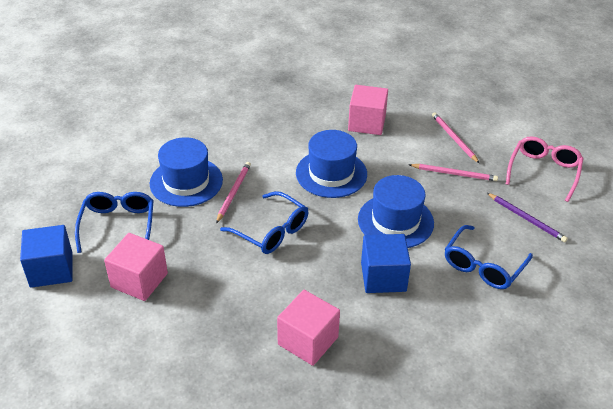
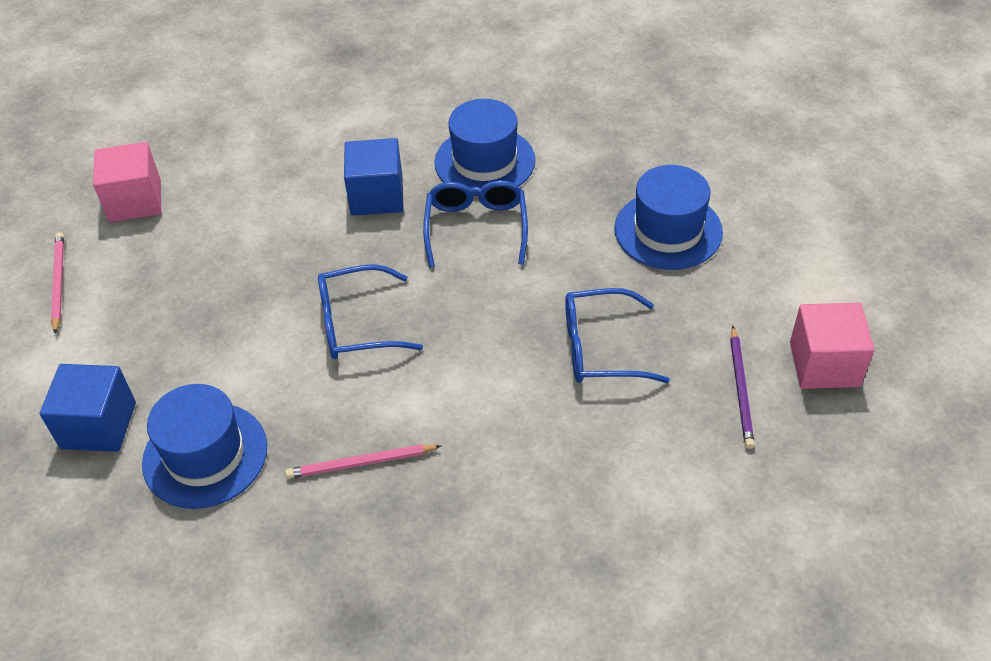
pink cube: 3 -> 2
pink glasses: 1 -> 0
pink pencil: 3 -> 2

